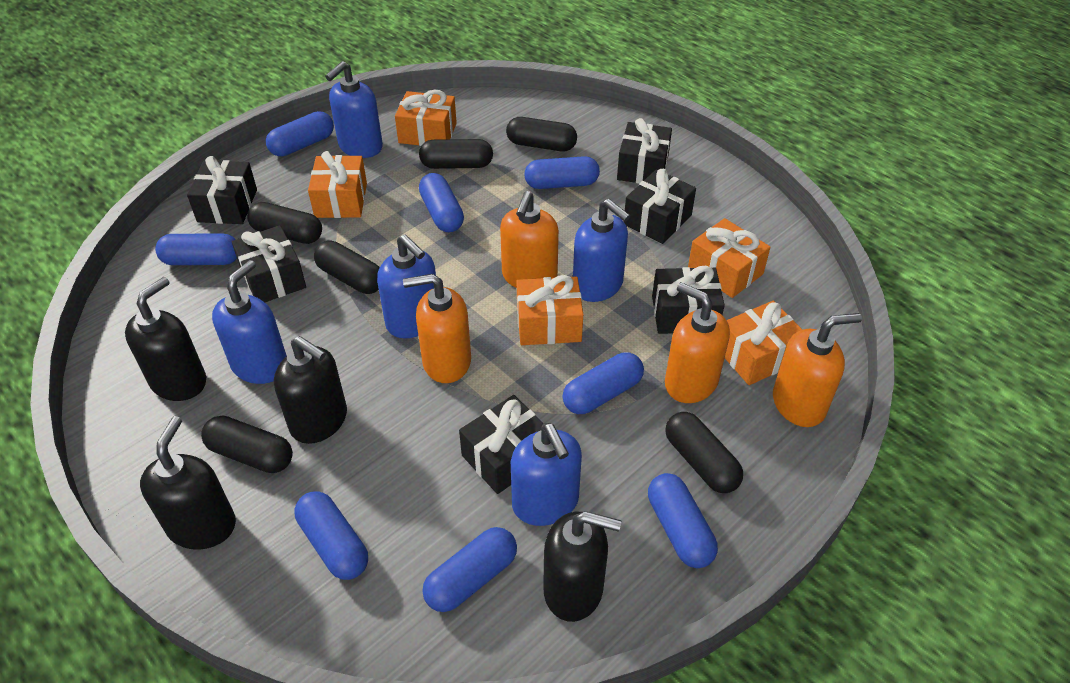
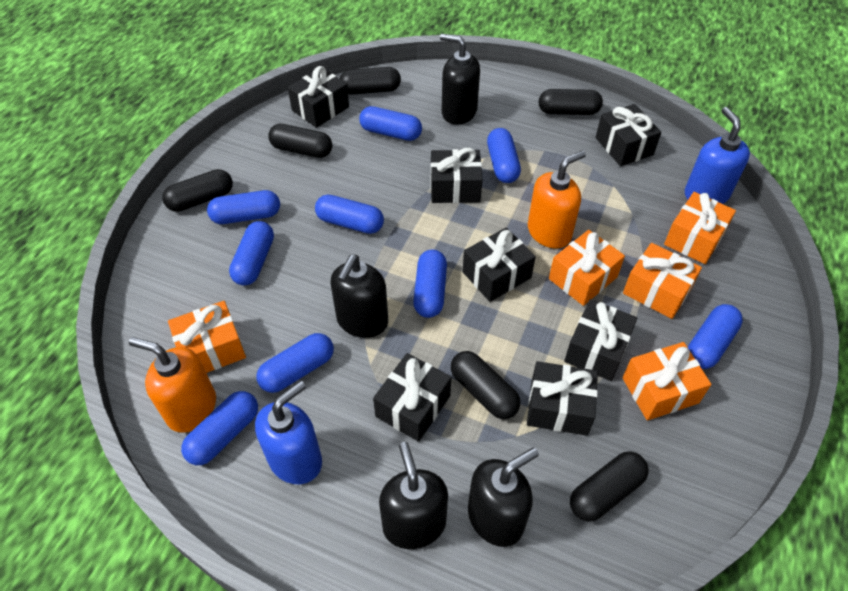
black gift: 6 -> 7
blue capsule: 8 -> 9
blue soap dispenser: 5 -> 2
orange soap dispenser: 4 -> 2

